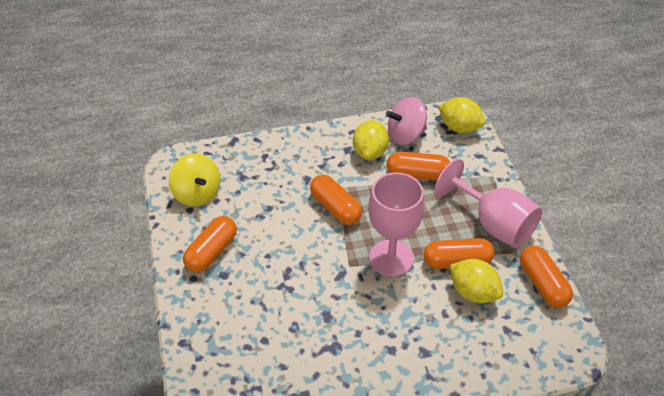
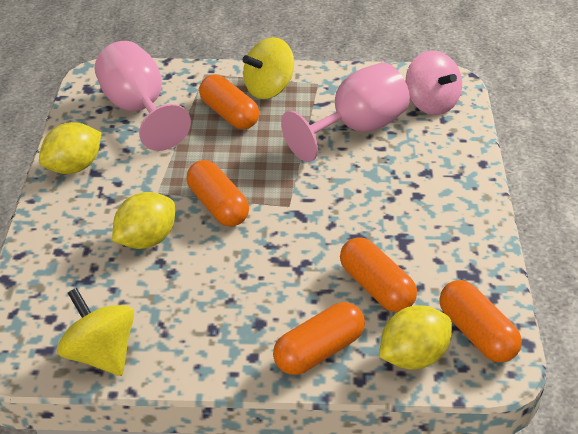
yellow spinning top: 1 -> 2

